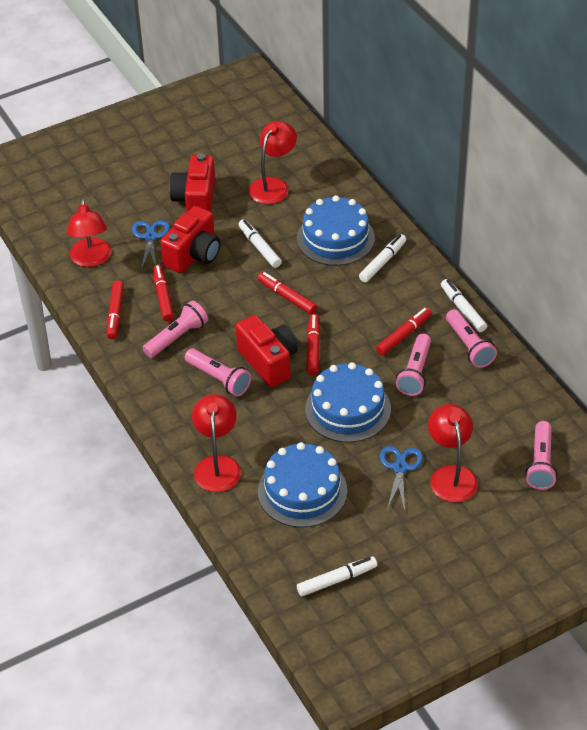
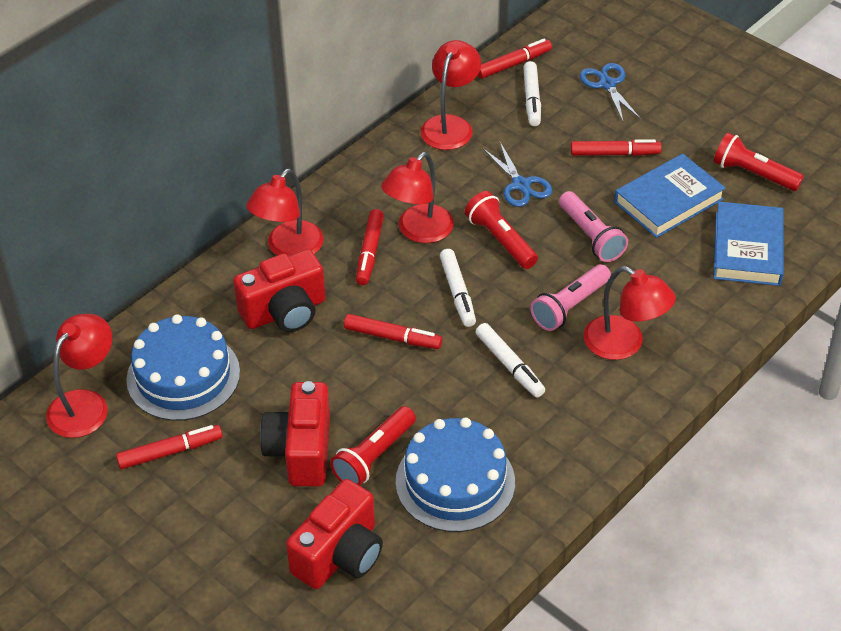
blue book: 0 -> 2
blue cake: 3 -> 2
pink flashlight: 5 -> 2
red flashlight: 0 -> 3
red lamp: 4 -> 5
white marker: 4 -> 3

